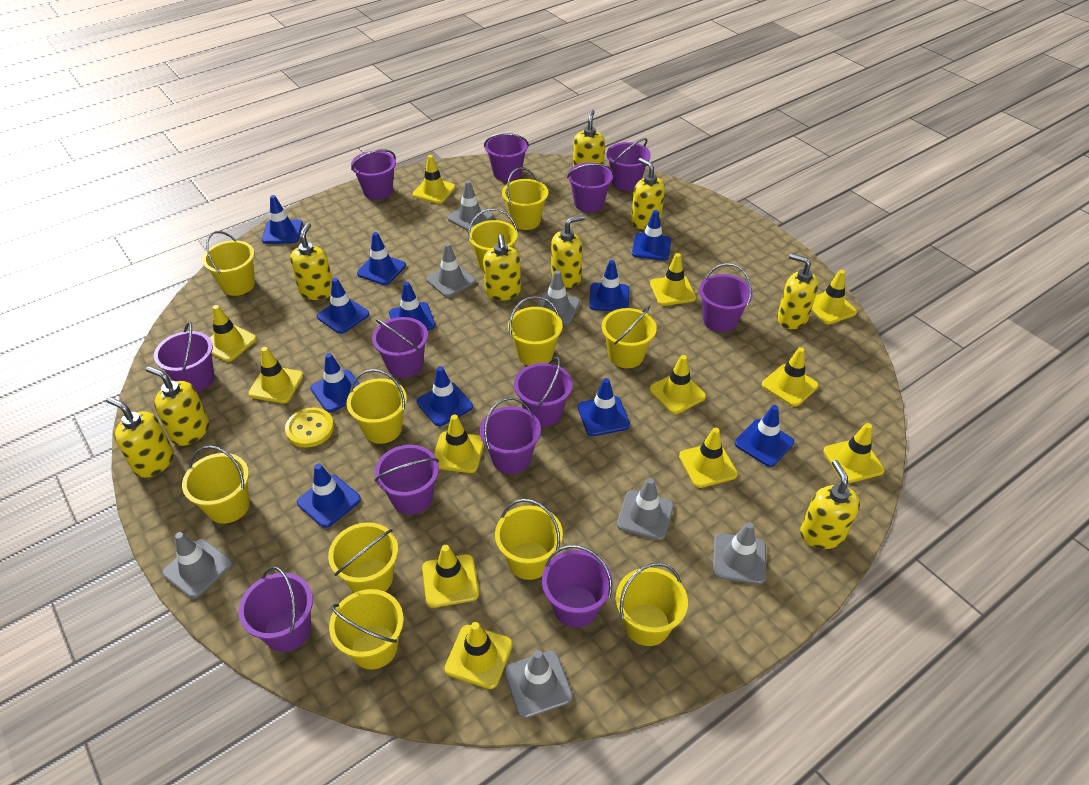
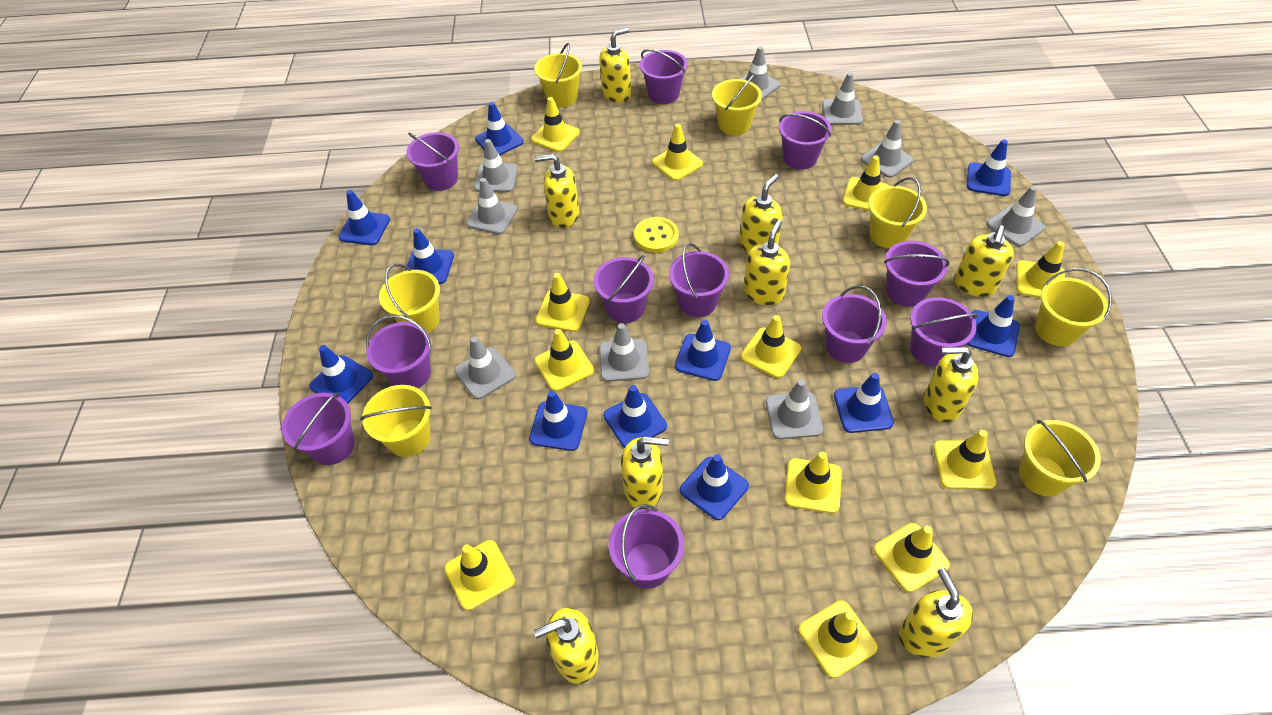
grey traffic cone: 7 -> 9
purple bucket: 12 -> 11
yellow bucket: 11 -> 7

